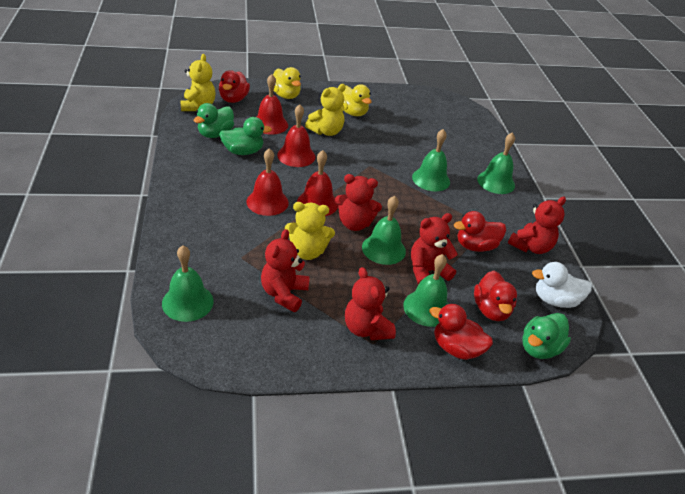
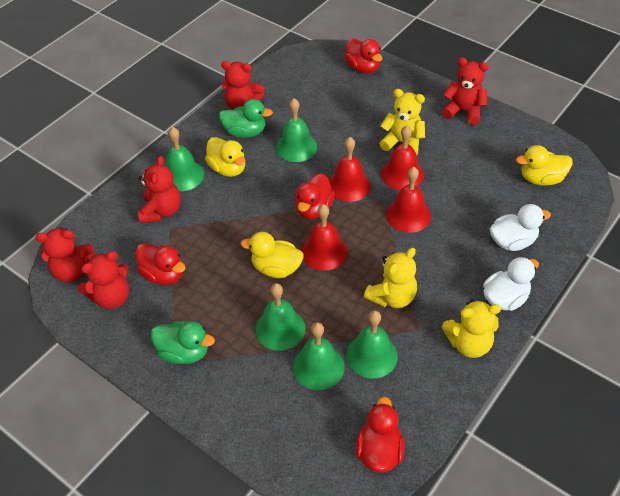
green duck: 3 -> 2
white duck: 1 -> 2
yellow duck: 2 -> 3

